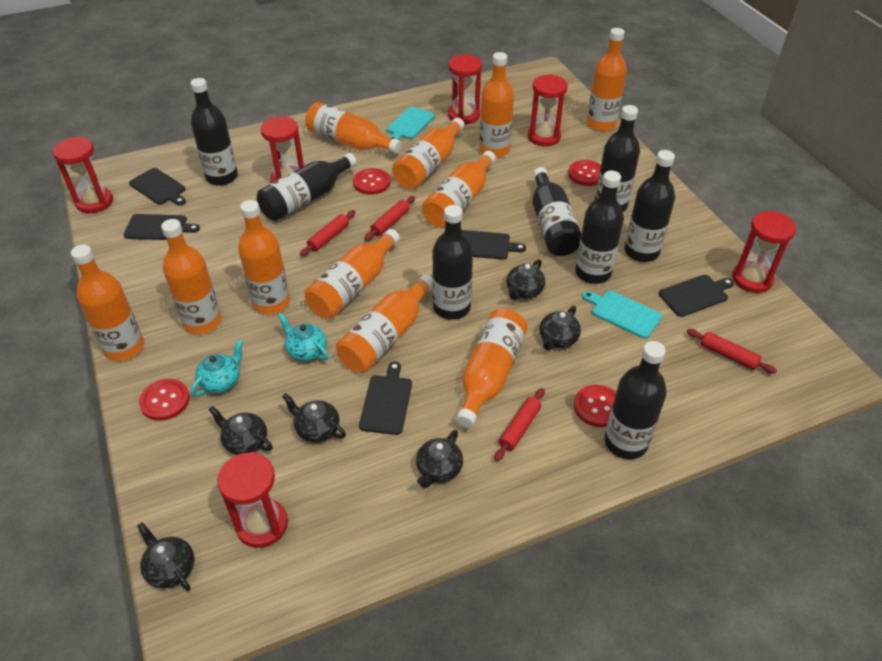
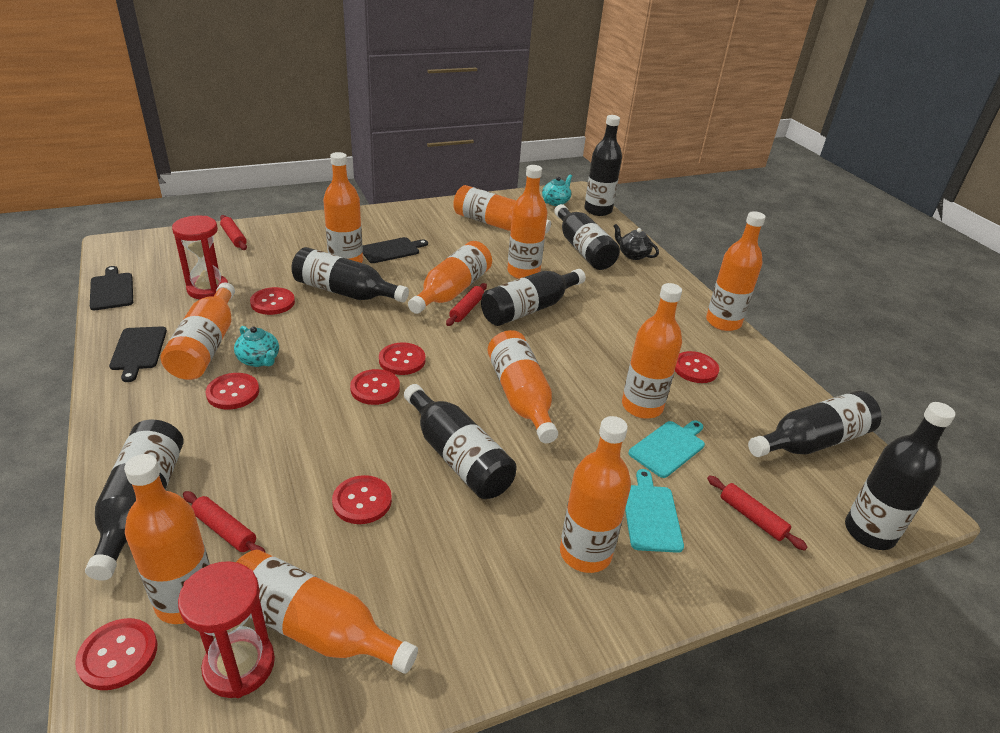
black cutting board: 5 -> 3
black teapot: 6 -> 1
red button: 4 -> 7
red hourglass: 6 -> 2

